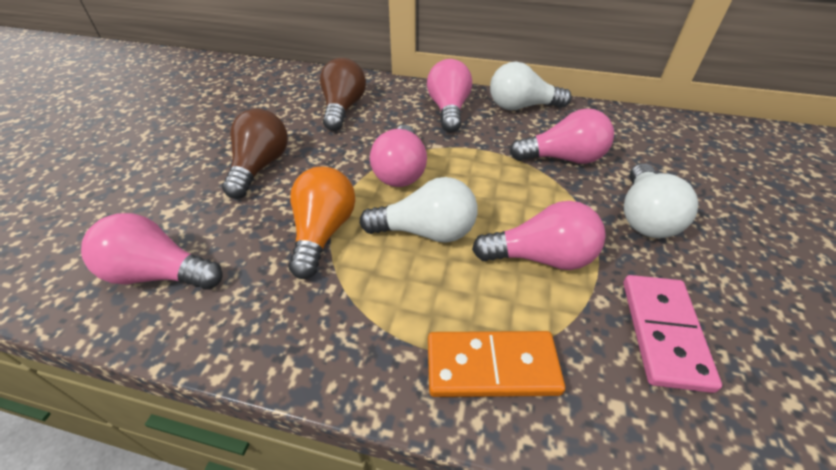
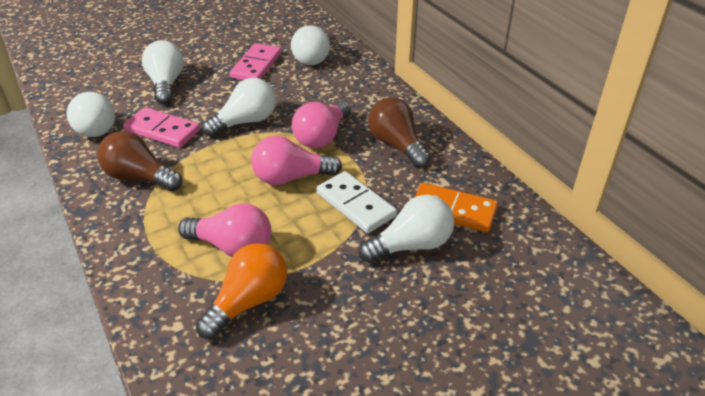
pink domino: 1 -> 2
pink light bulb: 5 -> 3
white domino: 0 -> 1
white light bulb: 3 -> 5

